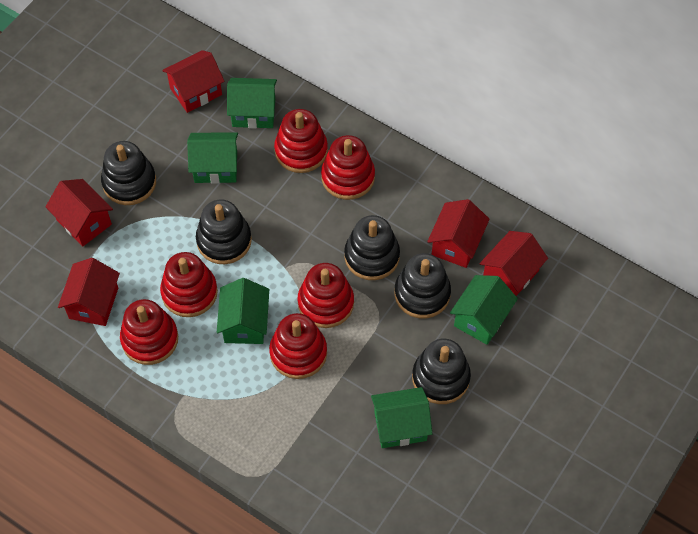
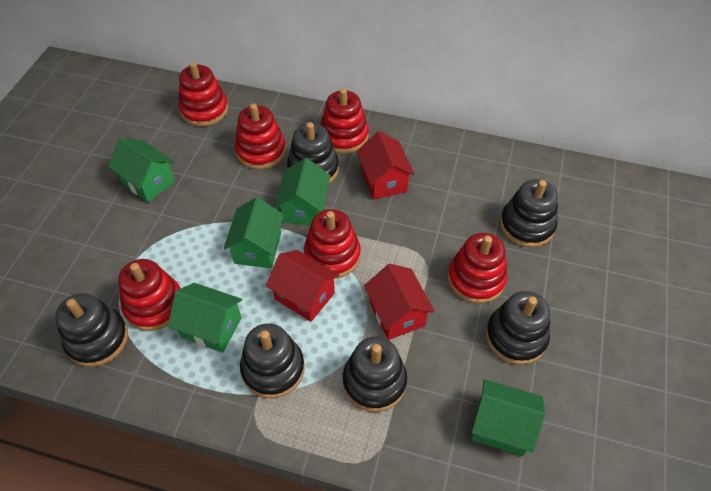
black stacking toy: 5 -> 6
red house: 5 -> 3

